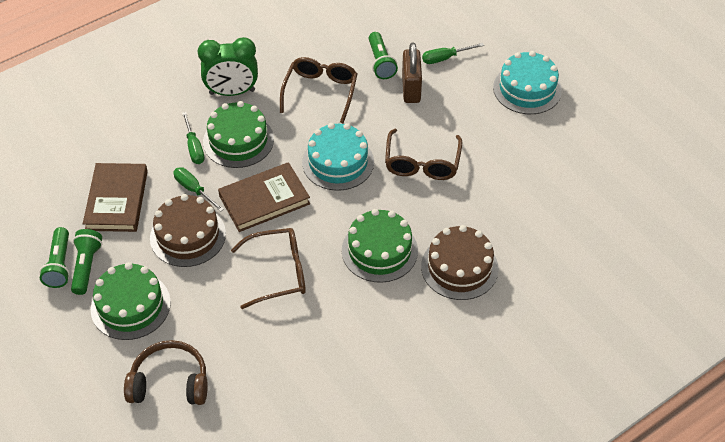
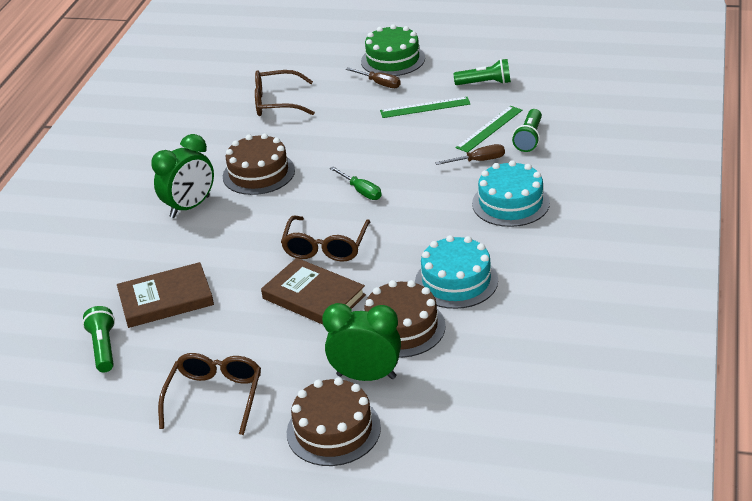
brown cake: 2 -> 3
brown headphones: 1 -> 0
brown padlock: 1 -> 0
brown screwdriver: 0 -> 2
green cake: 3 -> 1
green clock: 1 -> 2
green ruler: 0 -> 2
green screwdriver: 3 -> 1

